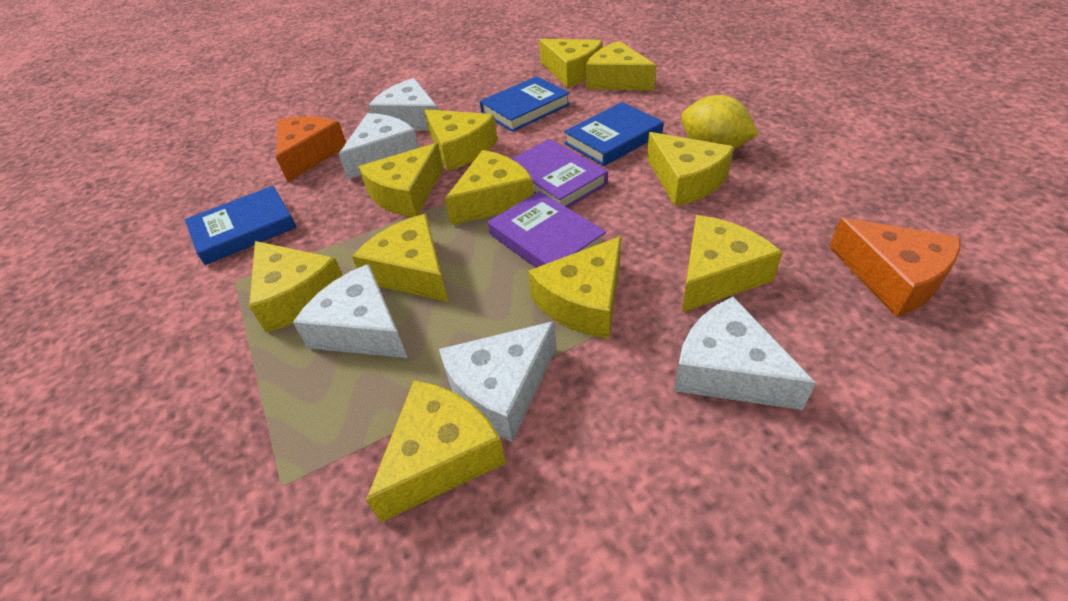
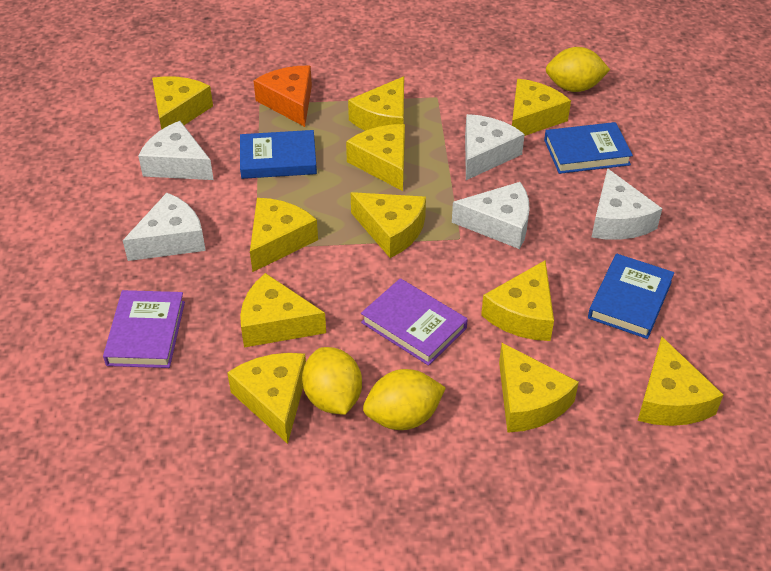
orange cheese: 2 -> 1
yellow lemon: 1 -> 3

